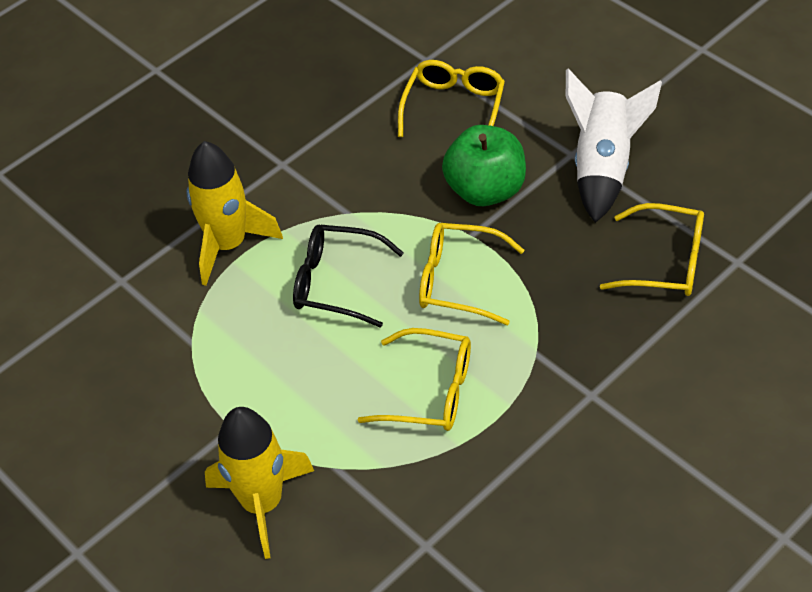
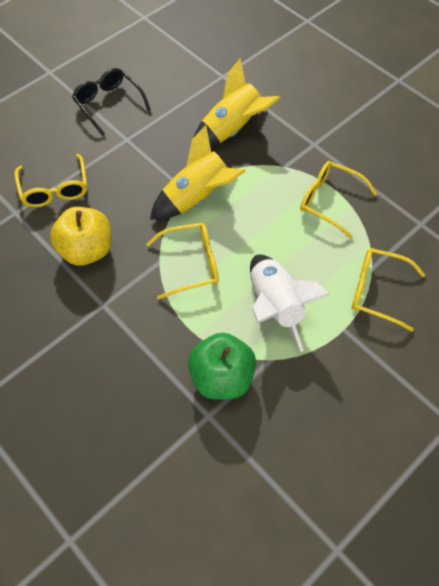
yellow apple: 0 -> 1

